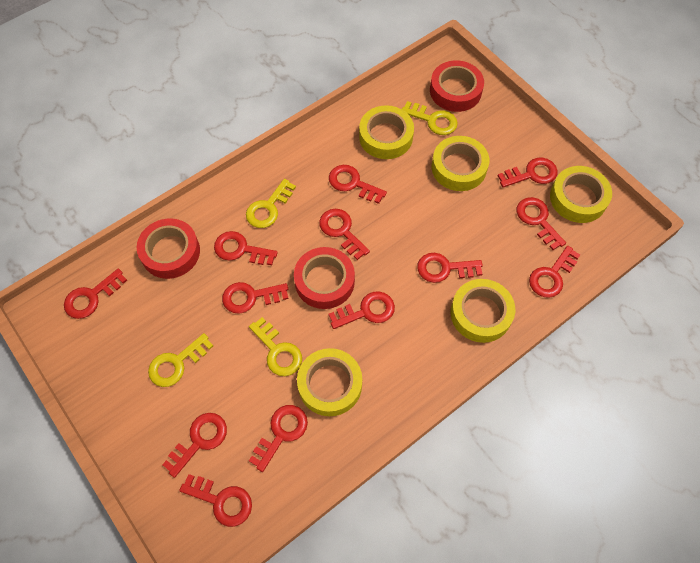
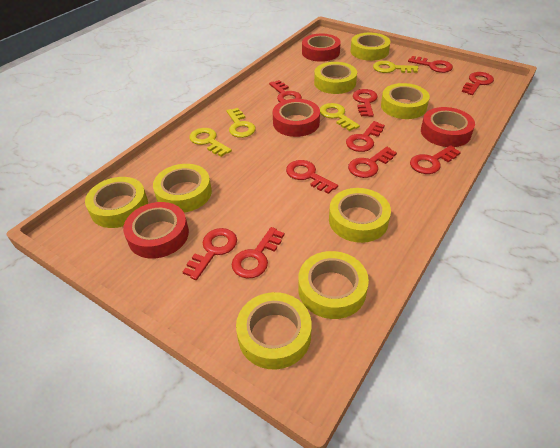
red key: 13 -> 10
red tape: 3 -> 4
yellow tape: 5 -> 8

